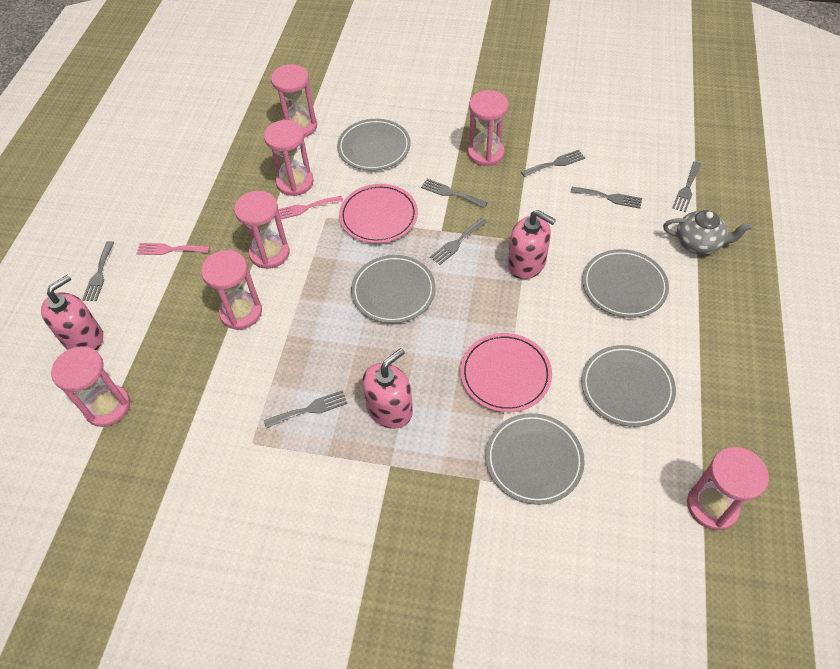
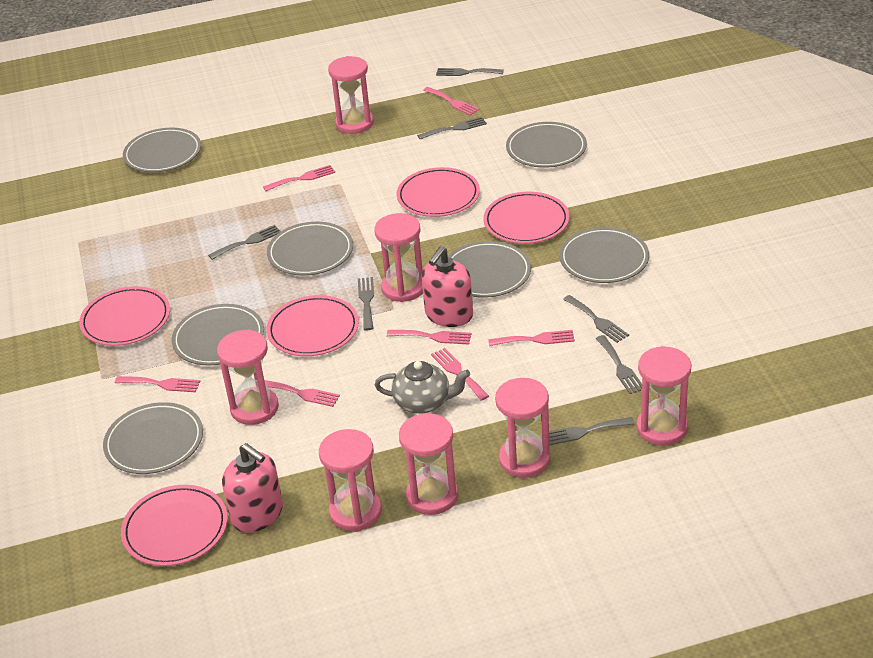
grey plate: 5 -> 7
pink fork: 2 -> 7
pink plate: 2 -> 5
pink soap dispenser: 3 -> 2

